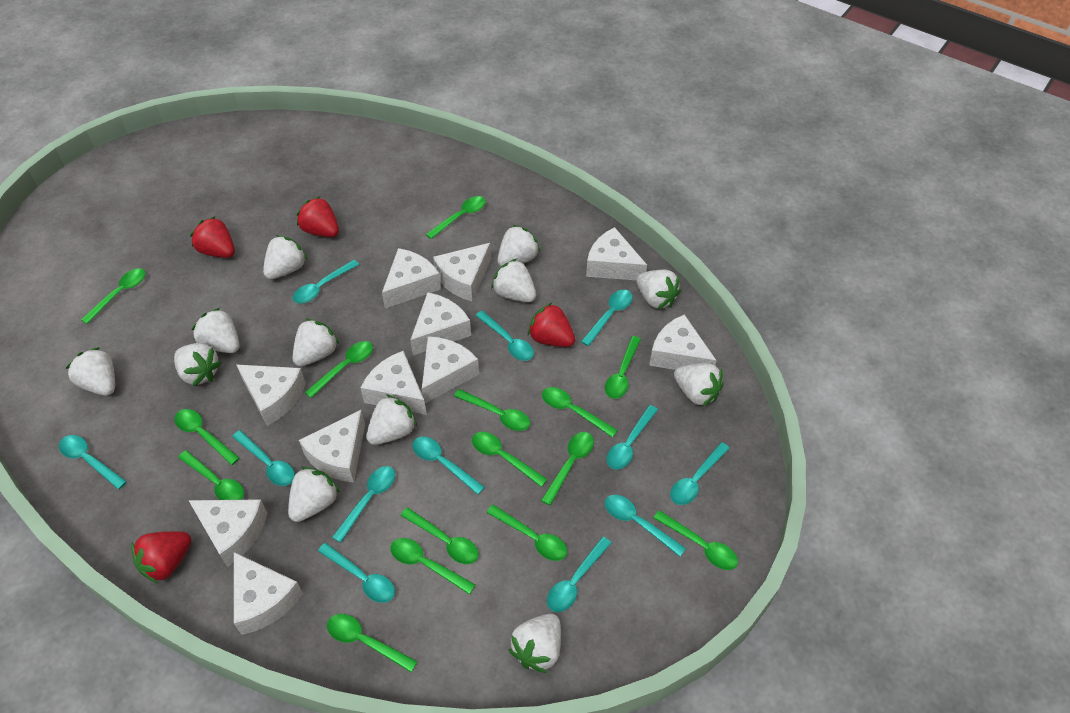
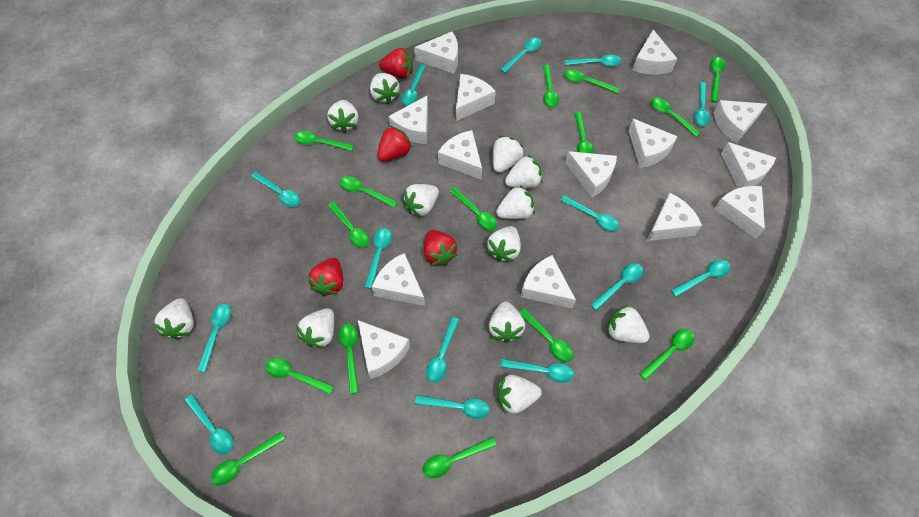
turquoise spoon: 12 -> 14
white cheese: 11 -> 14

